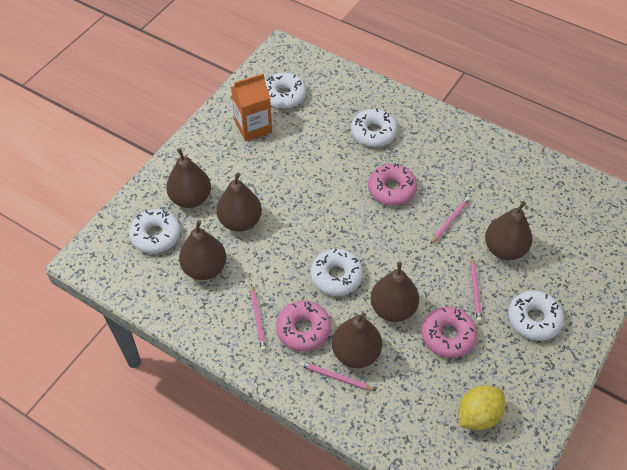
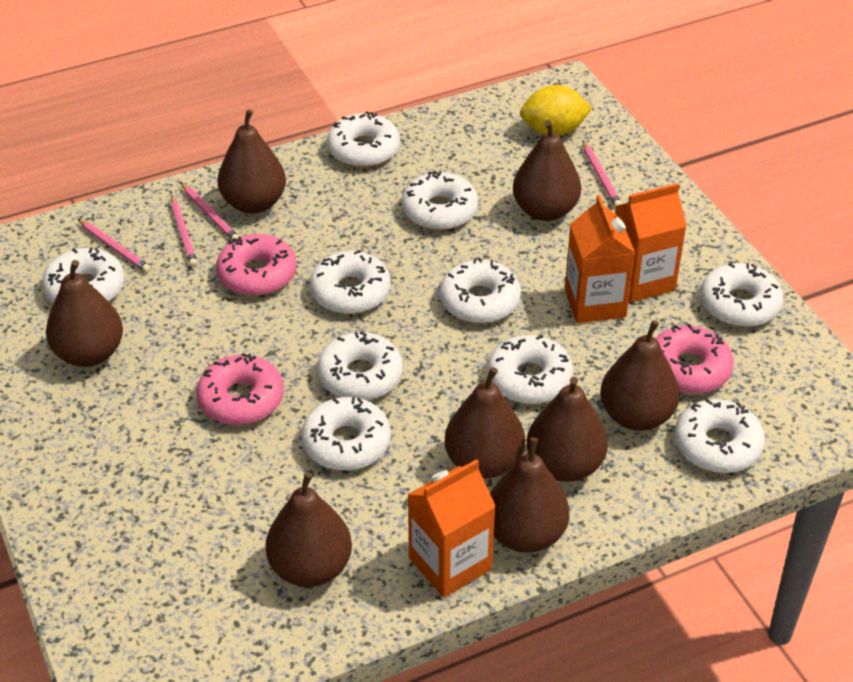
brown pear: 6 -> 8
orange carton: 1 -> 3
white donut: 5 -> 10

